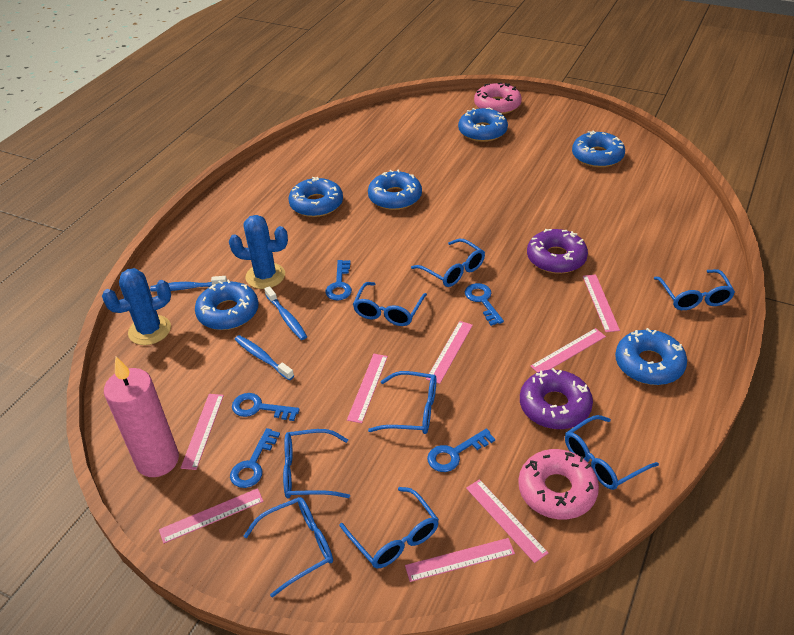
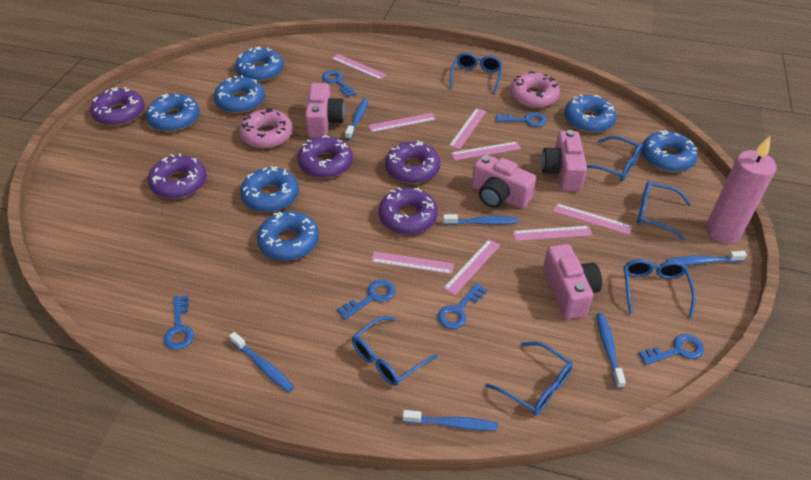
blue cactus: 2 -> 0
blue donut: 6 -> 7
blue glasses: 8 -> 6
blue key: 5 -> 6
blue toothbrush: 3 -> 6
pink camera: 0 -> 4
purple donut: 2 -> 5

